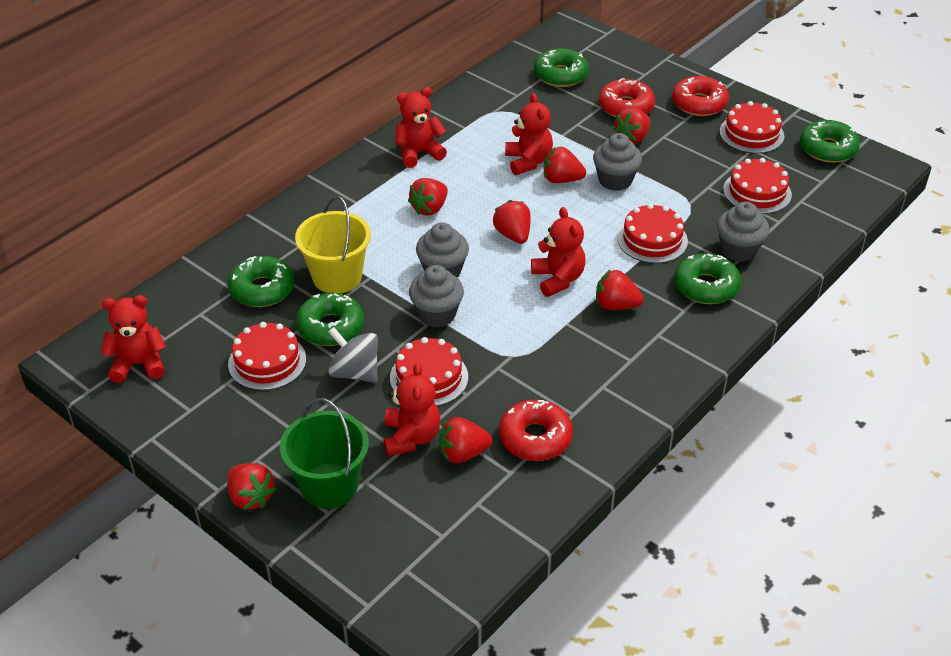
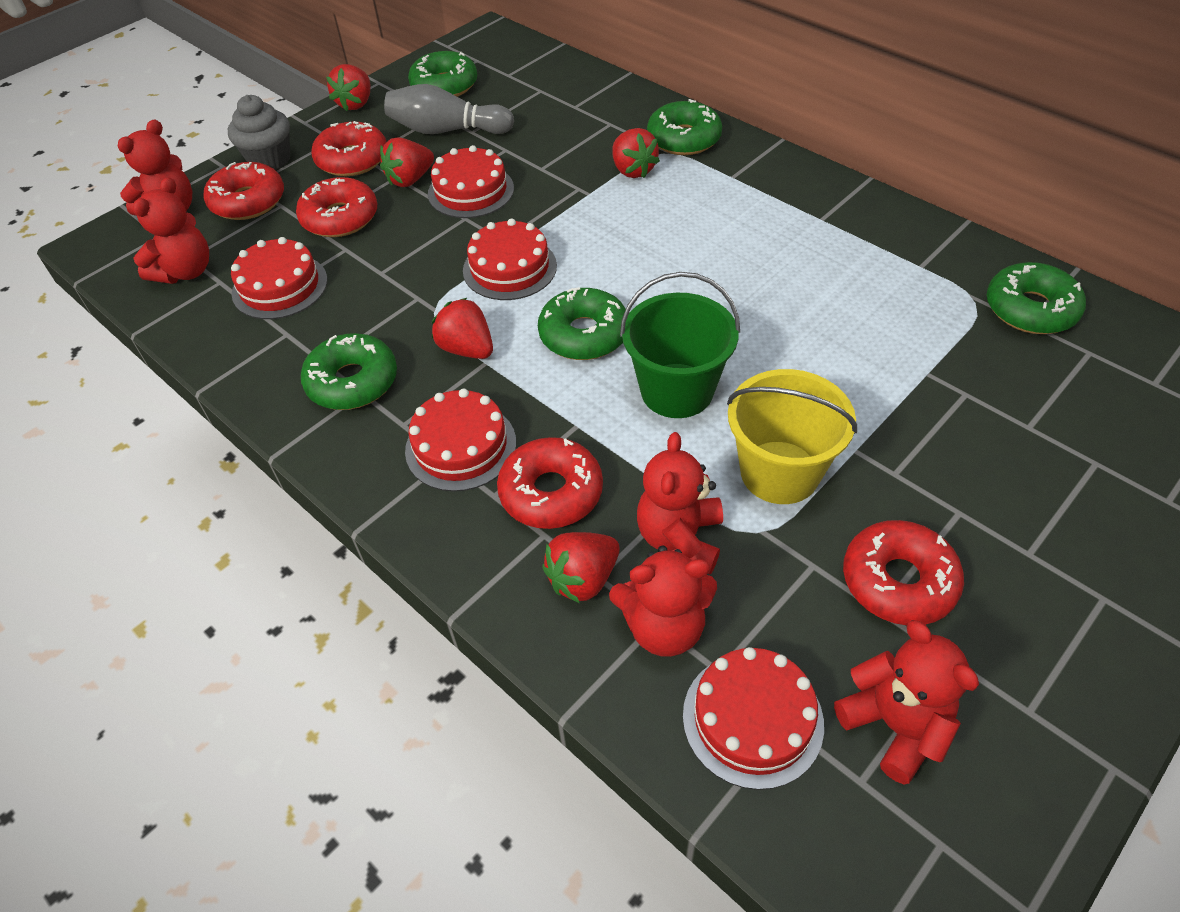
grey bowling pin: 0 -> 1
grey cupcake: 4 -> 1
grey spinning top: 1 -> 0
red donut: 3 -> 5
red strawberry: 7 -> 5

